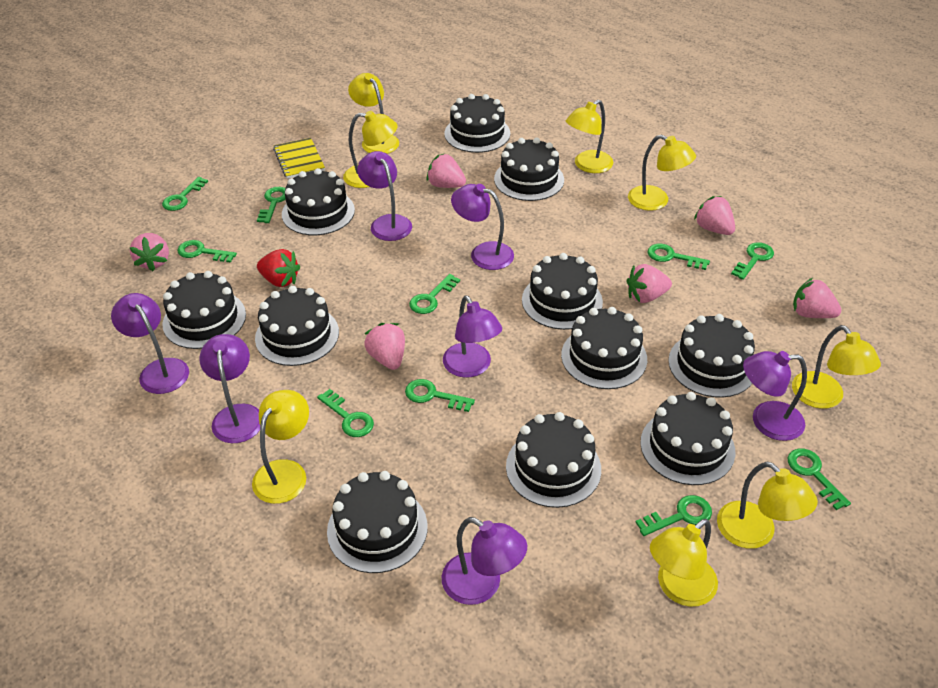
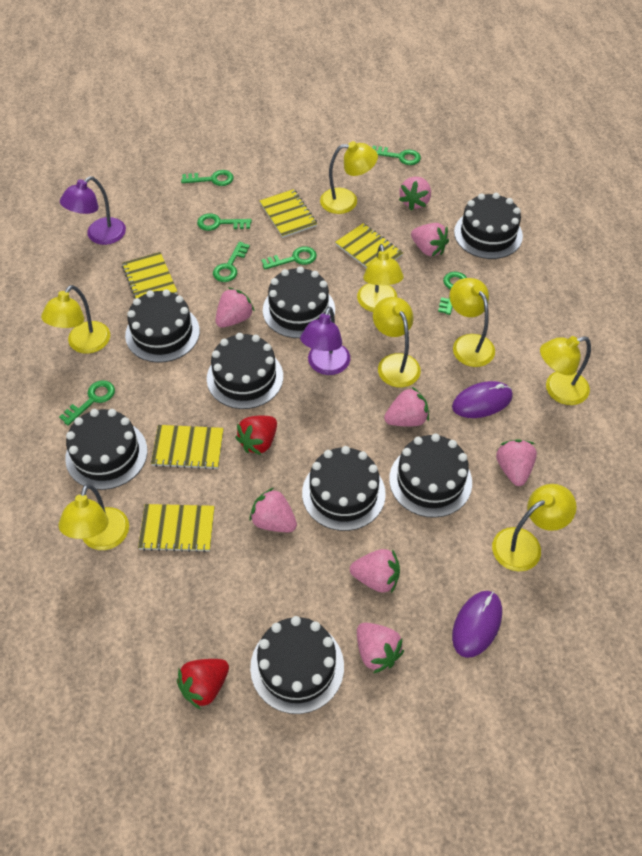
black cake: 11 -> 8
green key: 10 -> 7
pink strawberry: 6 -> 8
purple lamp: 7 -> 2
purple mouse: 0 -> 2
red strawberry: 1 -> 2
yellow notebook: 1 -> 5

